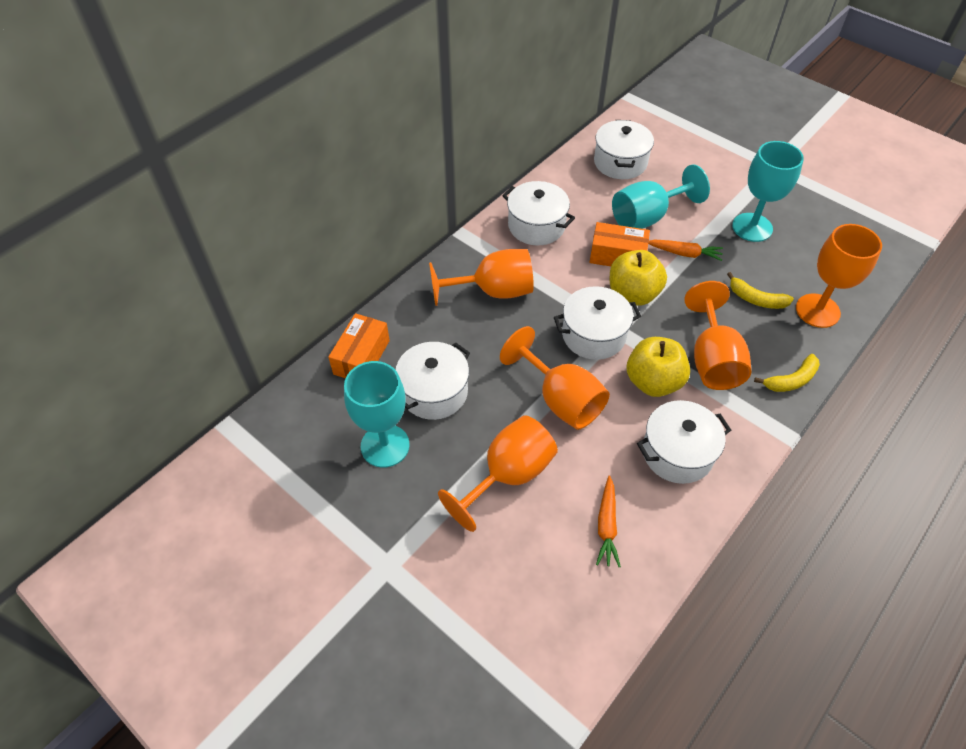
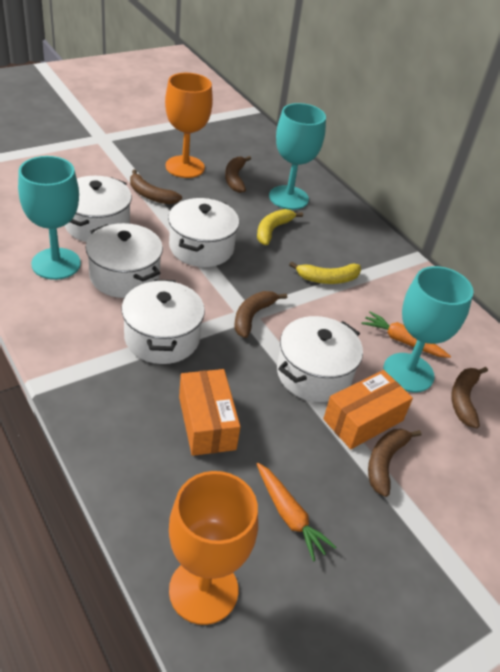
brown banana: 0 -> 5
orange goblet: 5 -> 2
yellow apple: 2 -> 0

